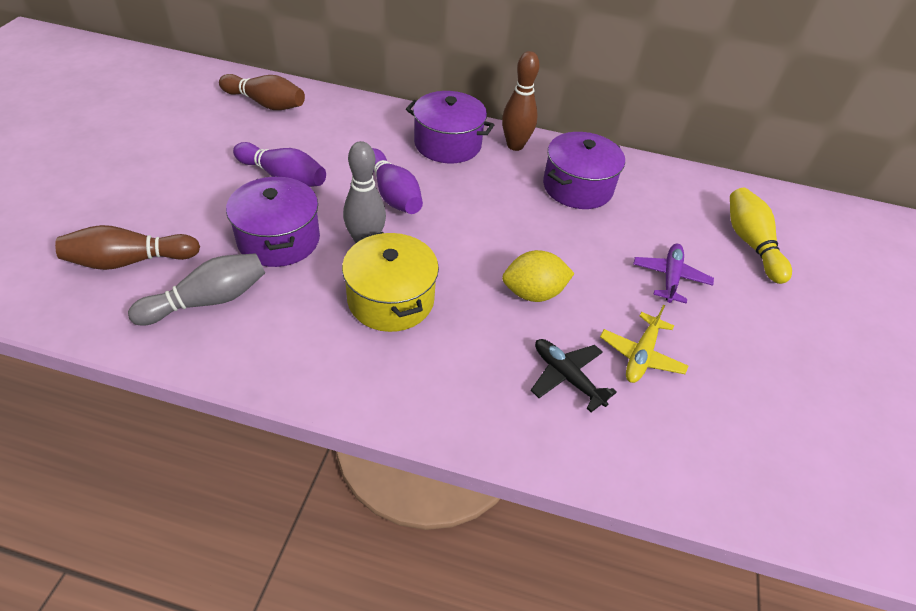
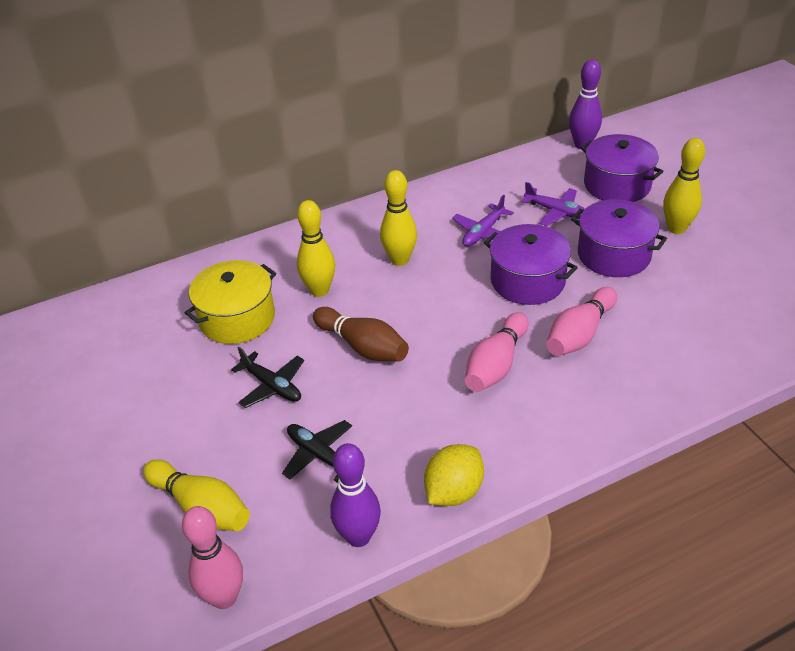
black plane: 1 -> 2
brown bowling pin: 3 -> 1
grey bowling pin: 2 -> 0
pink bowling pin: 0 -> 3
purple plane: 1 -> 2
yellow bowling pin: 1 -> 4
yellow plane: 1 -> 0

